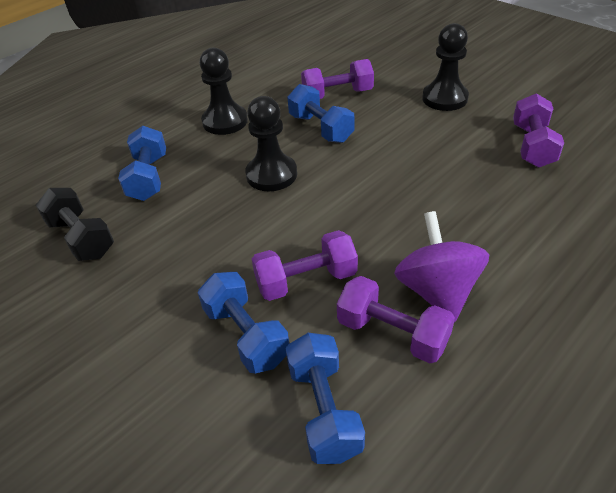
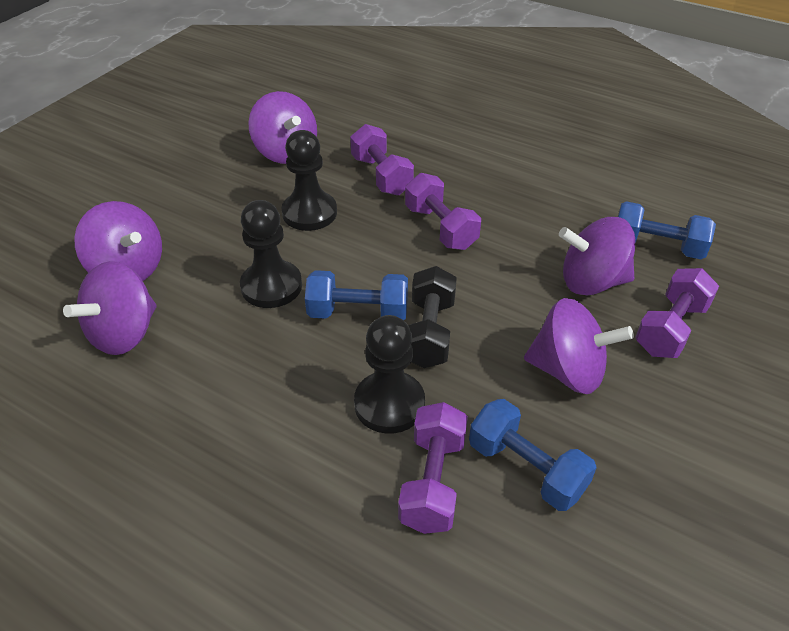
blue dumbbell: 4 -> 3
purple spinning top: 1 -> 5

